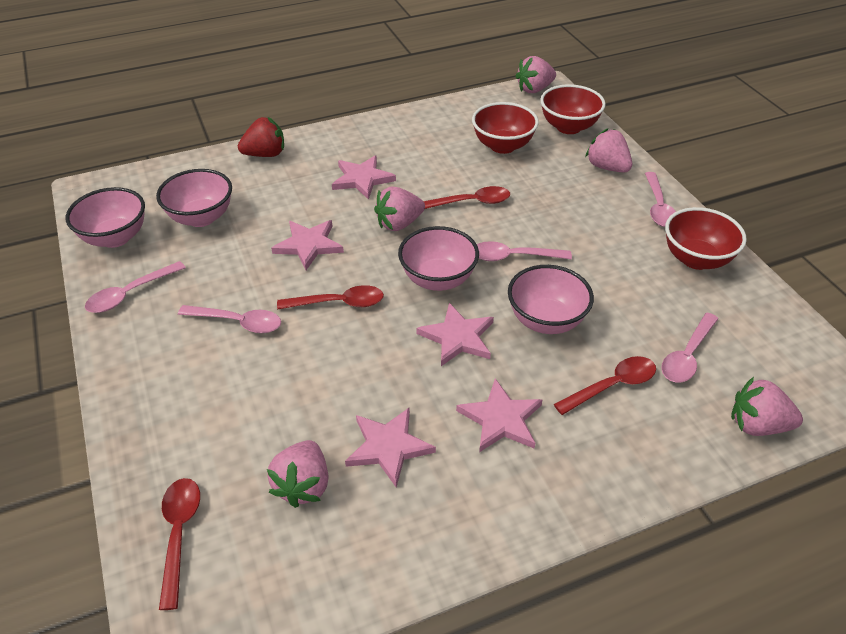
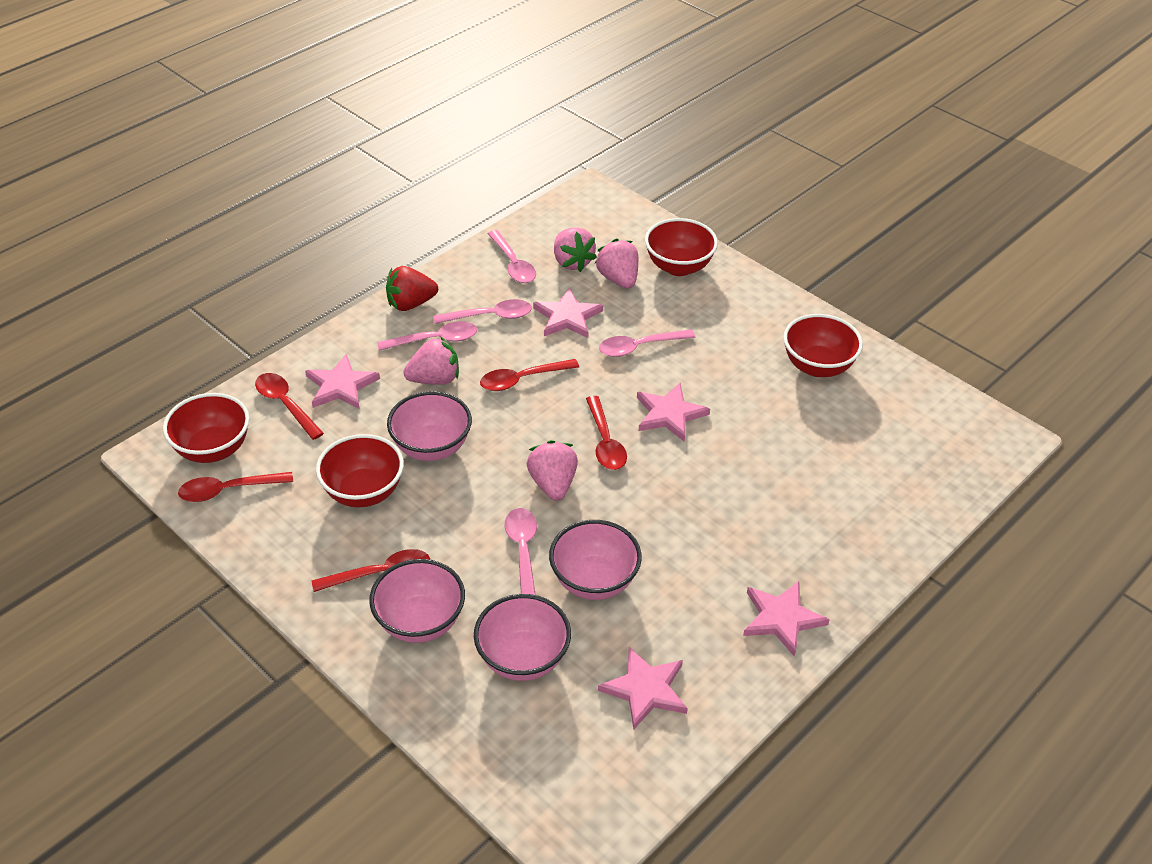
pink strawberry: 5 -> 4
red bowl: 3 -> 4
red spoon: 4 -> 5

